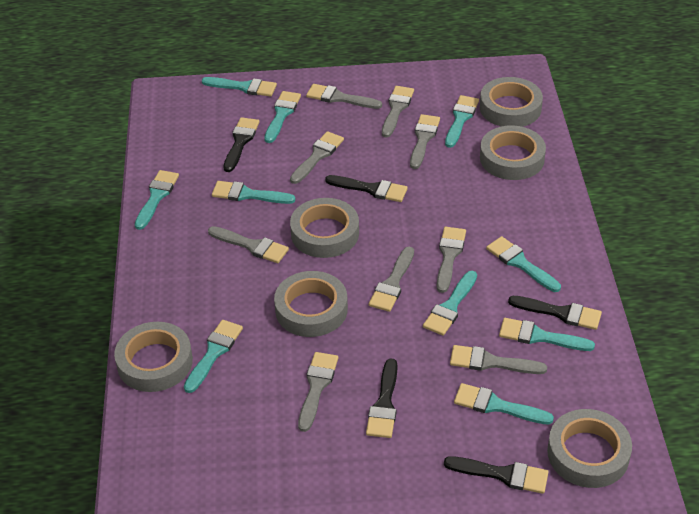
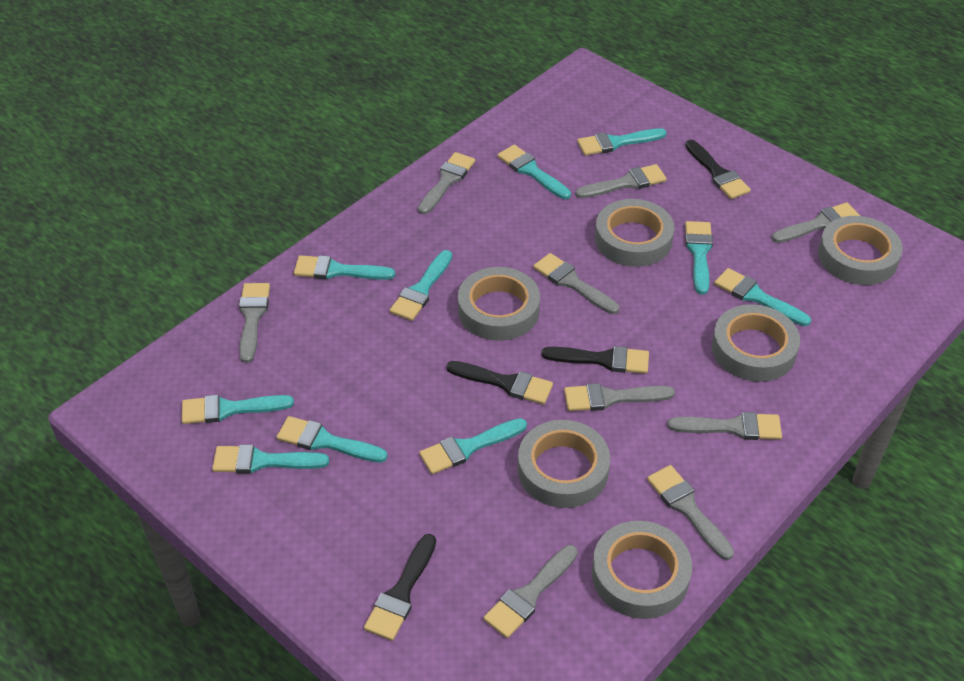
black brush: 5 -> 4

